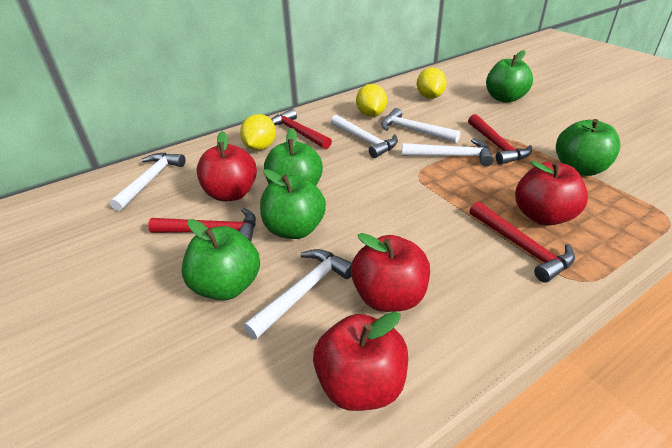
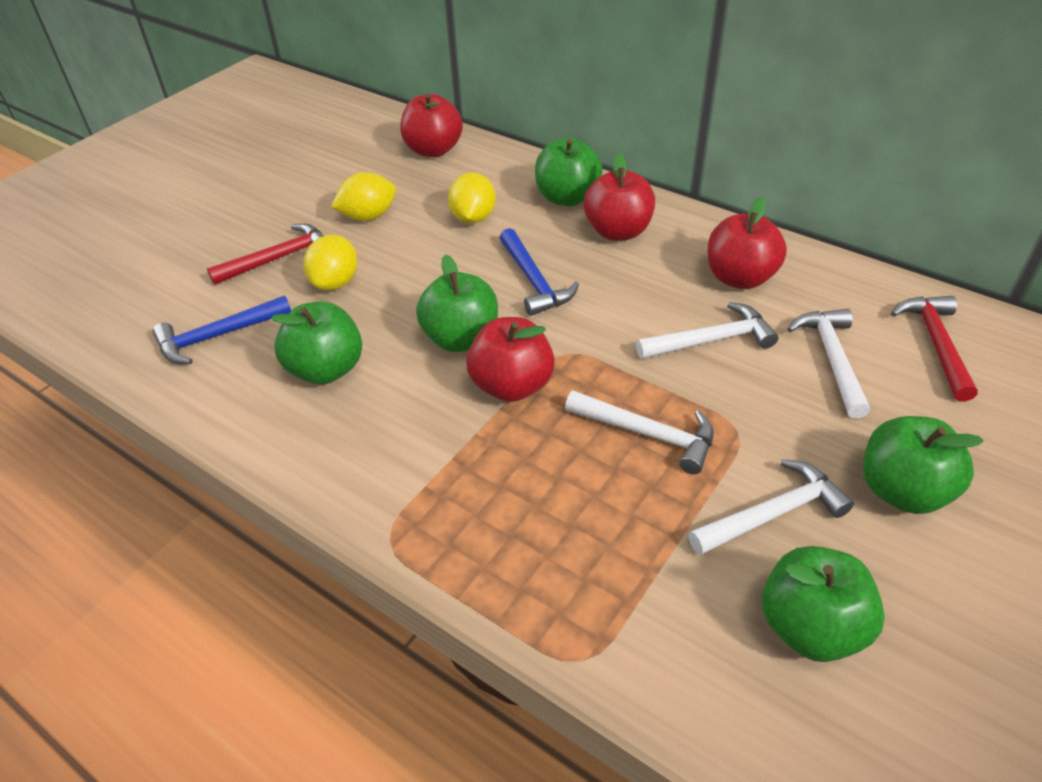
blue hammer: 0 -> 2
red hammer: 4 -> 2
white hammer: 5 -> 4

